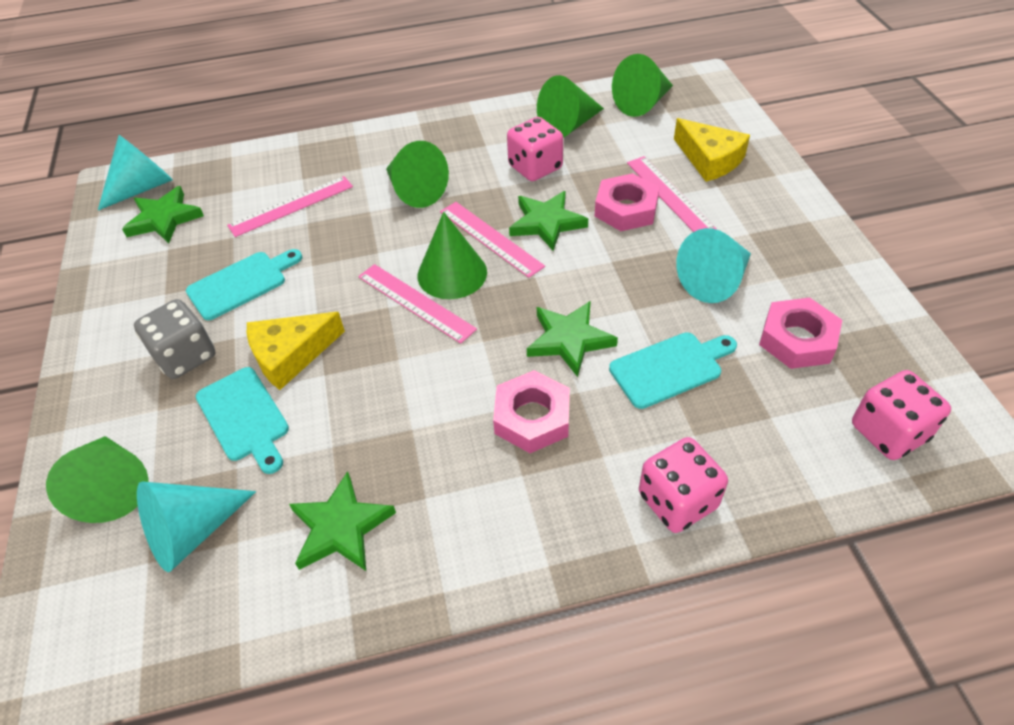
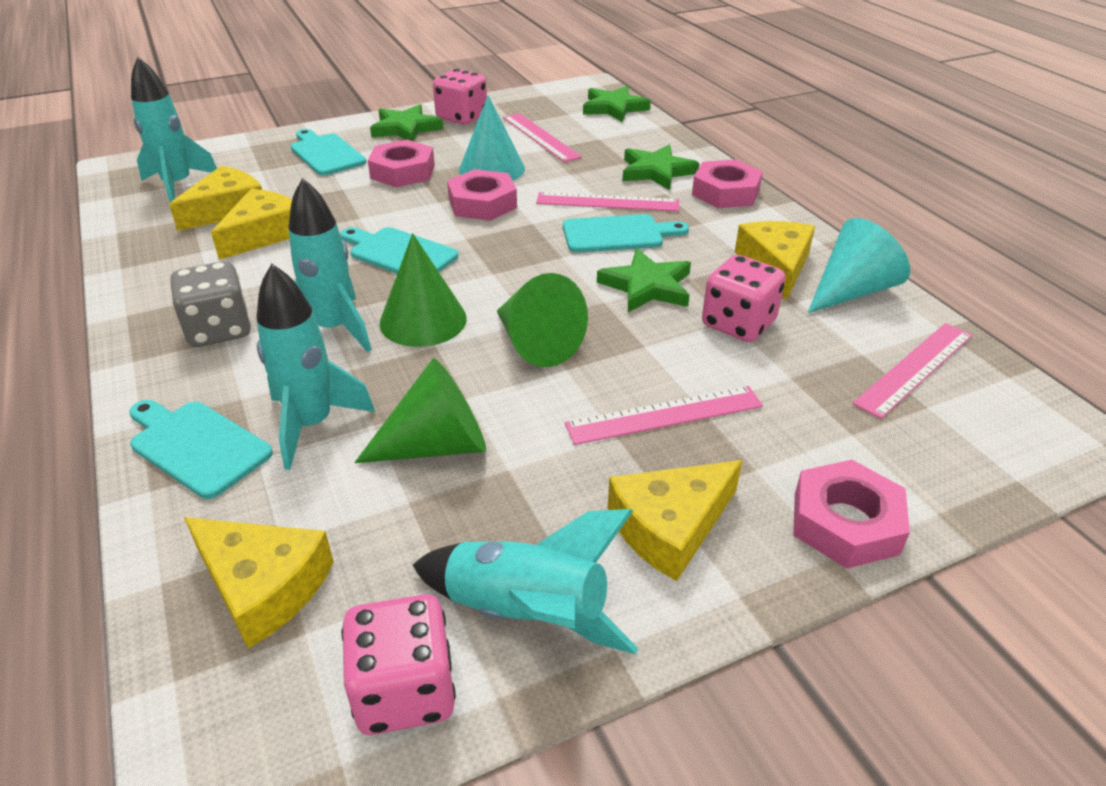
green cone: 5 -> 3
pink nut: 3 -> 4
turquoise cone: 3 -> 2
turquoise cutting board: 3 -> 4
turquoise rocket: 0 -> 4
yellow cheese: 2 -> 5

